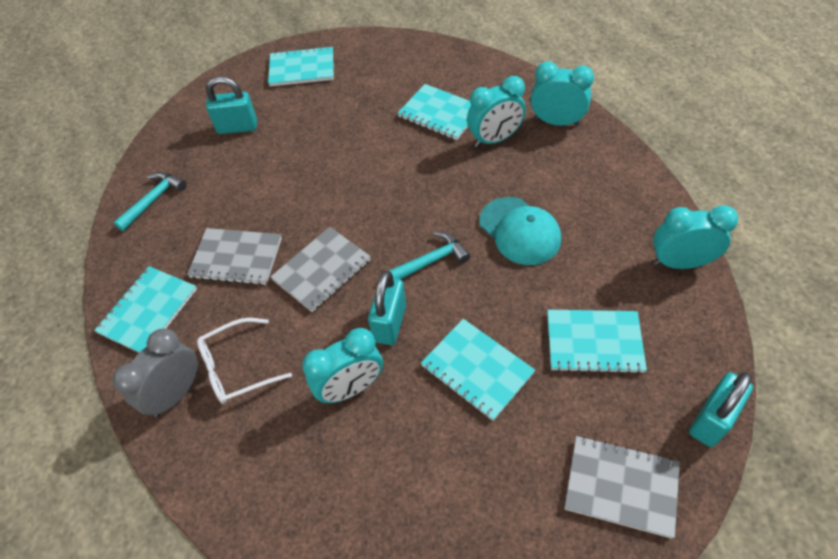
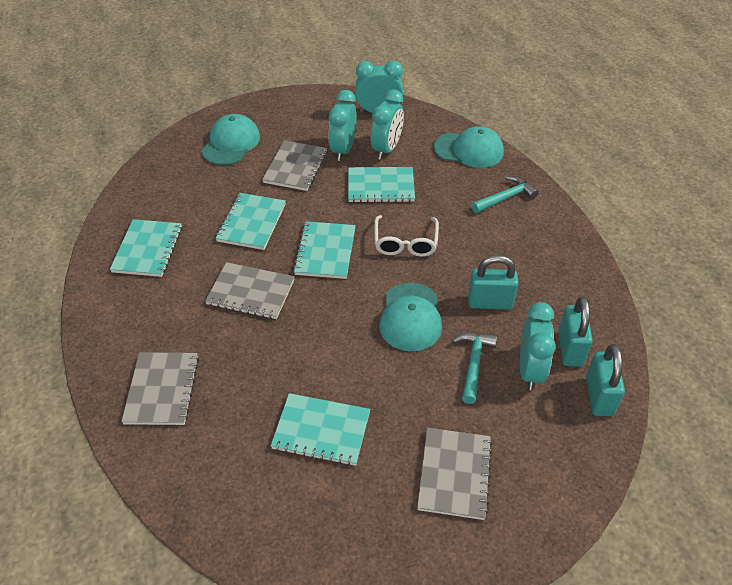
grey clock: 1 -> 0
grey notebook: 3 -> 4
turquoise cap: 1 -> 3

